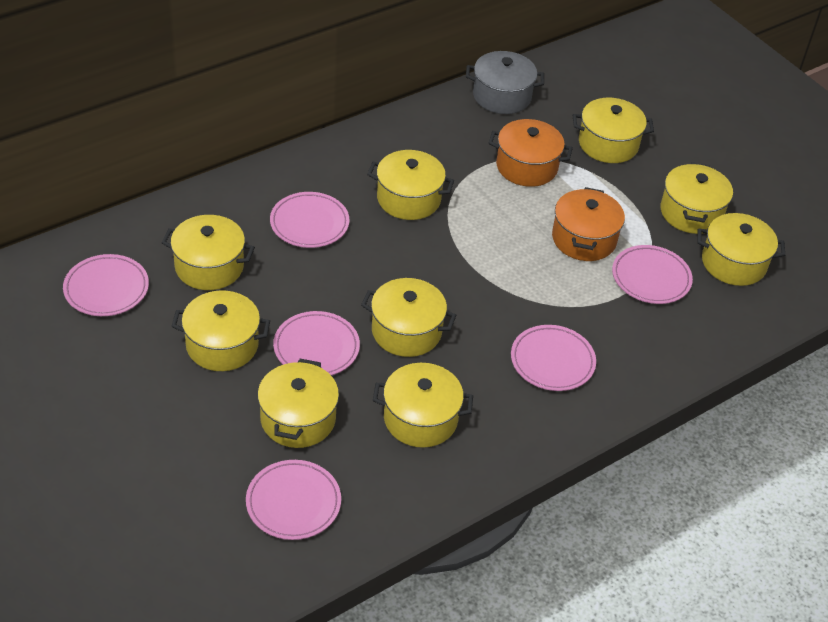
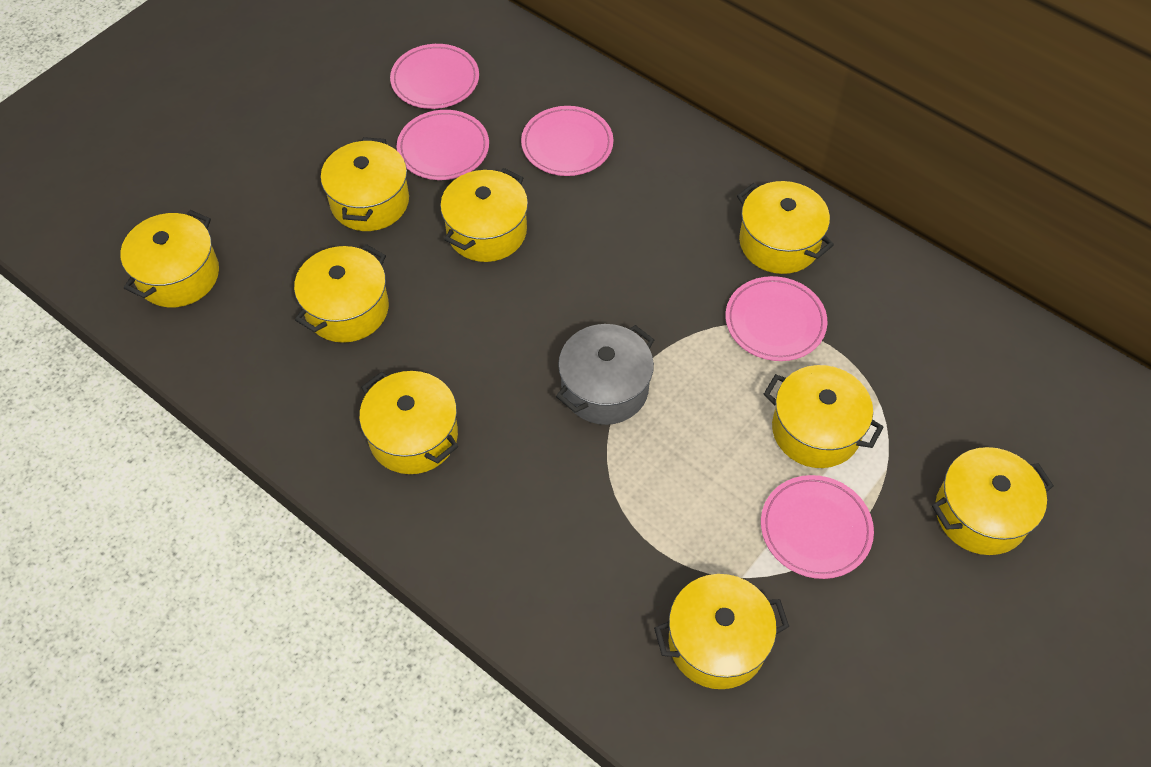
orange pot: 2 -> 0
pink plate: 6 -> 5

